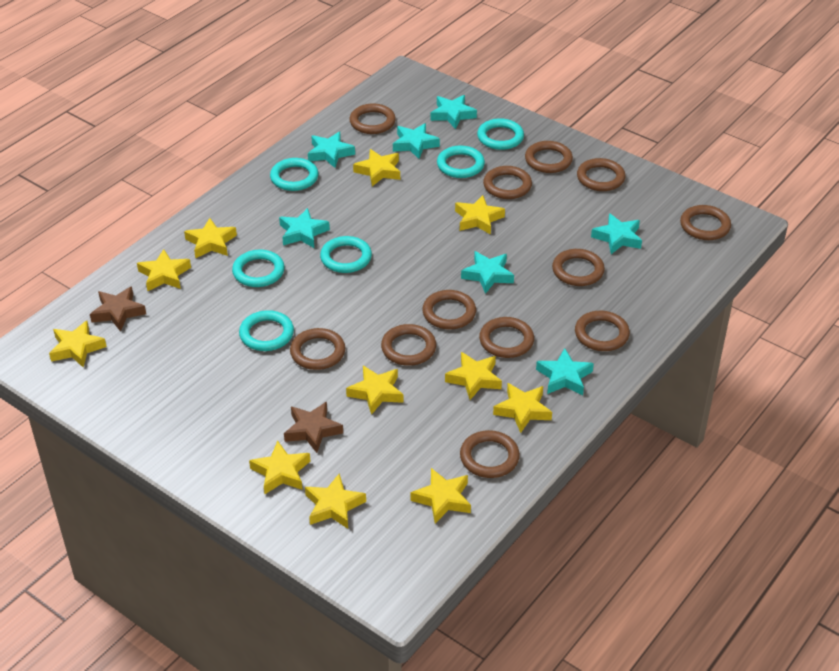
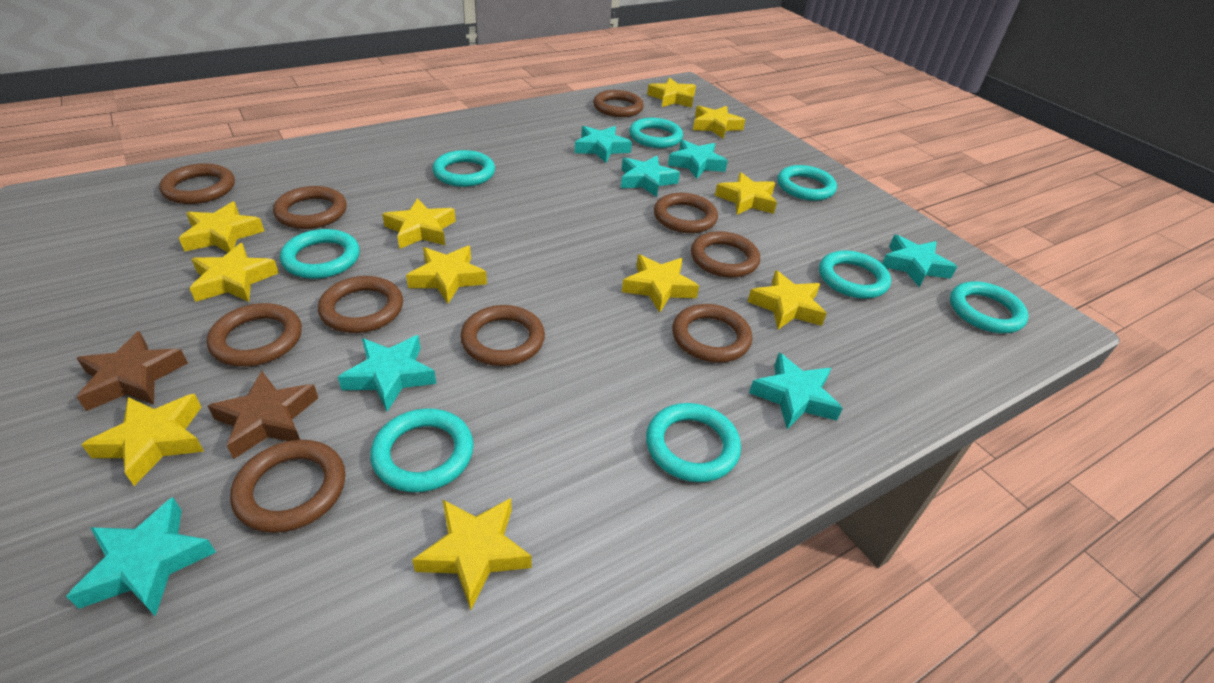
brown ring: 12 -> 10
turquoise ring: 6 -> 8

